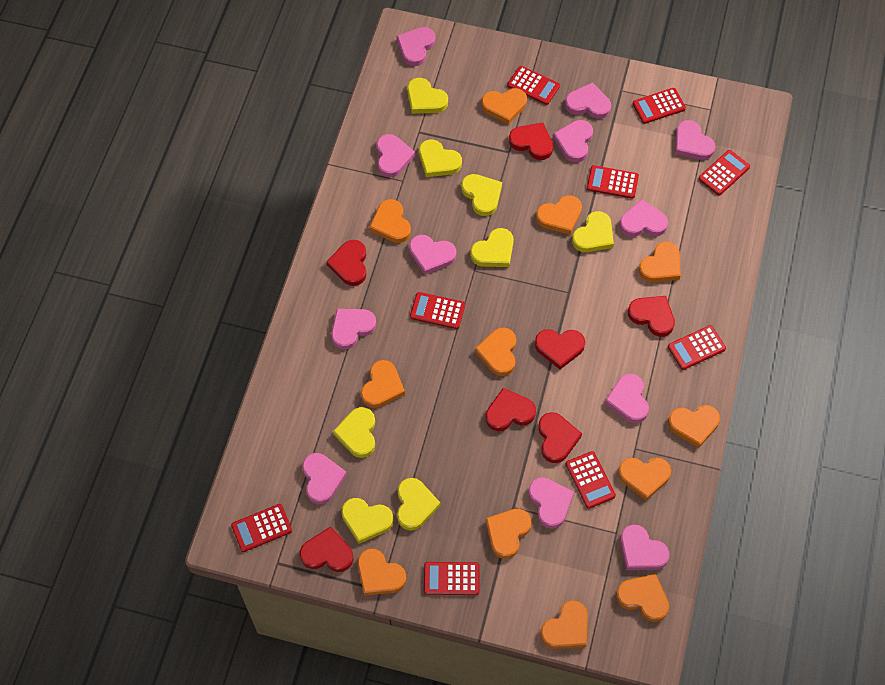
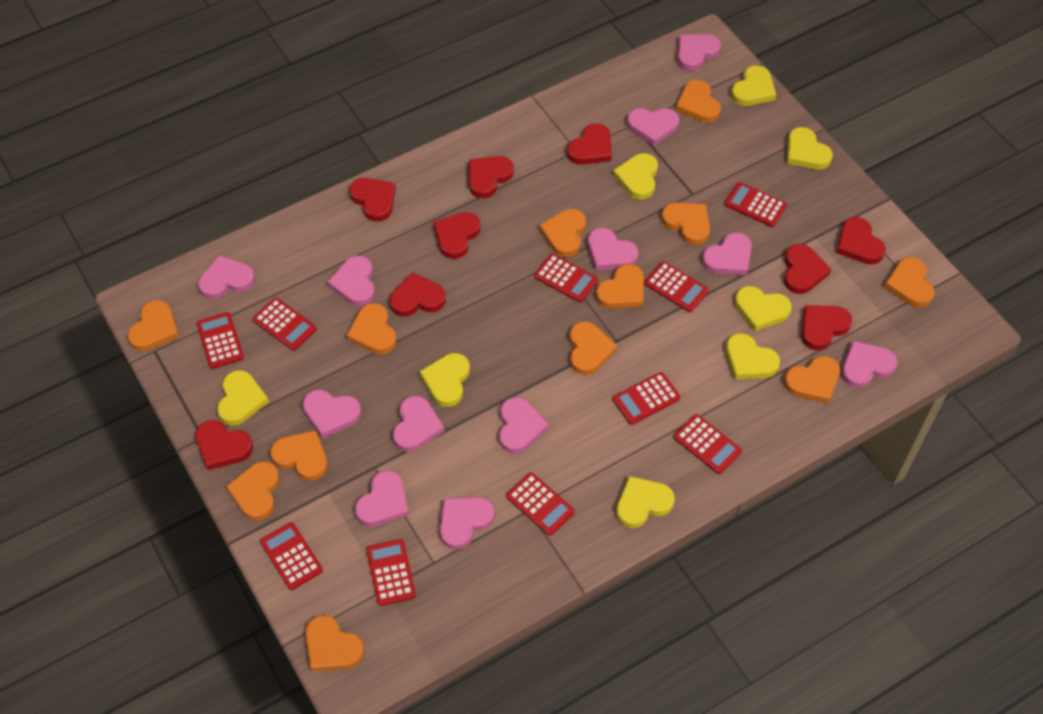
red calculator: 9 -> 10
red heart: 7 -> 9

